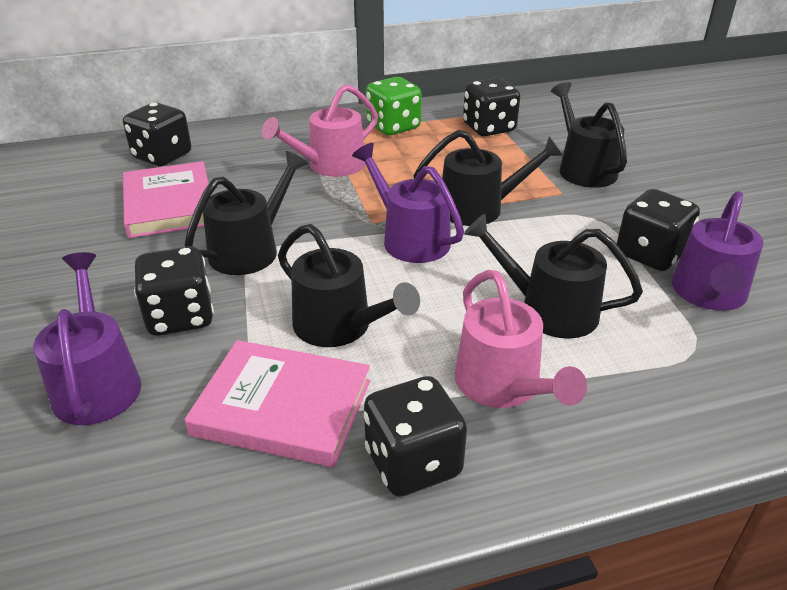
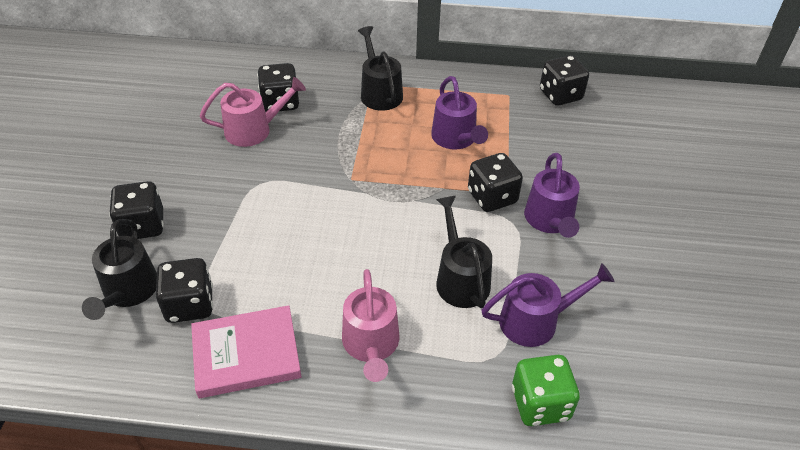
black watering can: 5 -> 3
pink book: 2 -> 1

